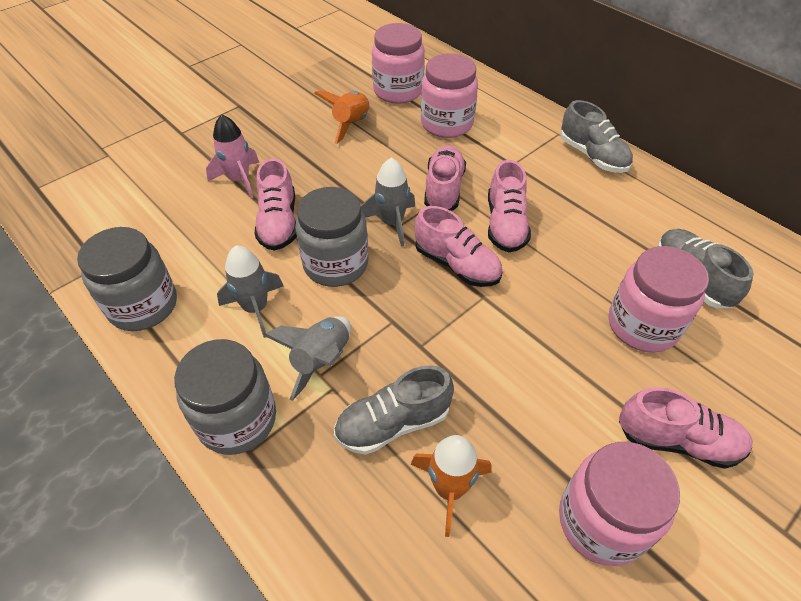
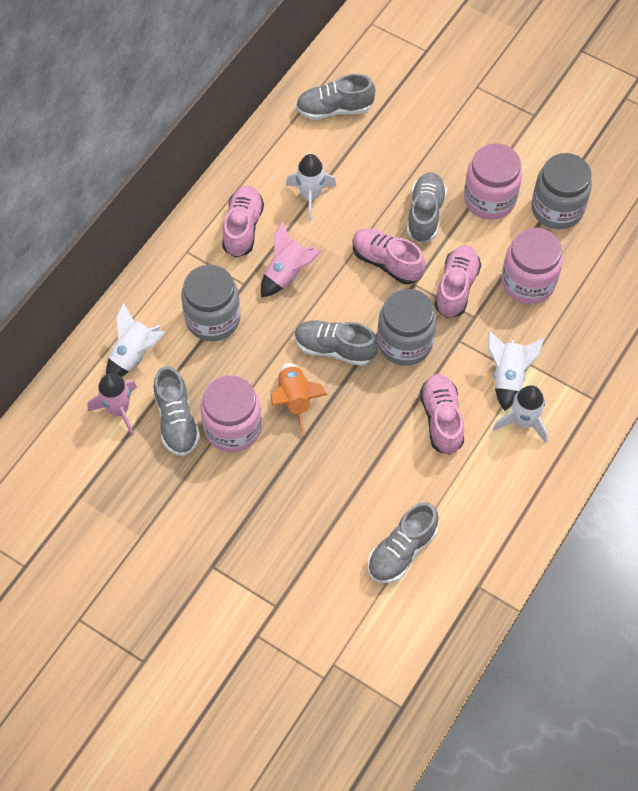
grey rocket: 3 -> 0
grey shoe: 3 -> 5
orange rocket: 2 -> 1
pink jar: 4 -> 3
pink rocket: 1 -> 2
pink shoe: 5 -> 4
white rocket: 0 -> 4

